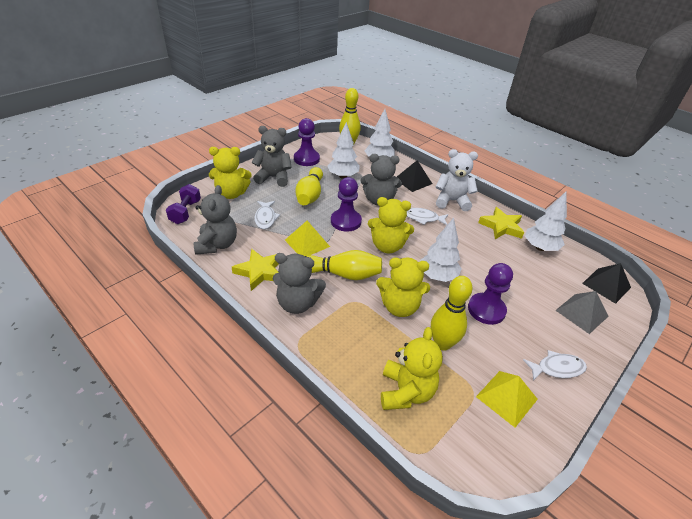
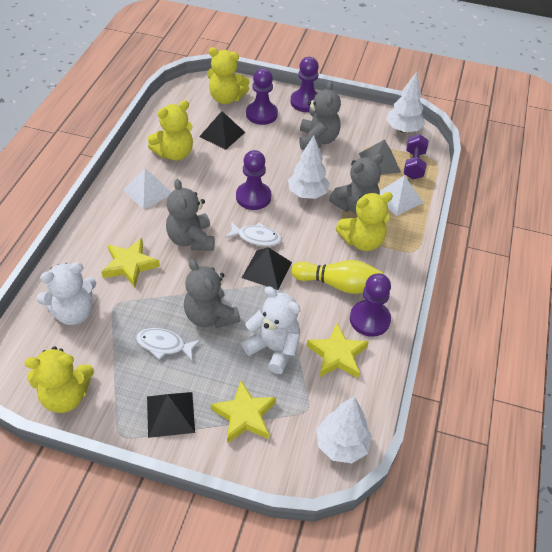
black pyramid: 2 -> 3
purple pawn: 3 -> 4
white fish: 3 -> 2
white pyramid: 0 -> 2
white teddy bear: 1 -> 2
white tree: 4 -> 3
yellow bowling pin: 4 -> 1
yellow pyramid: 2 -> 0
yellow star: 2 -> 3

